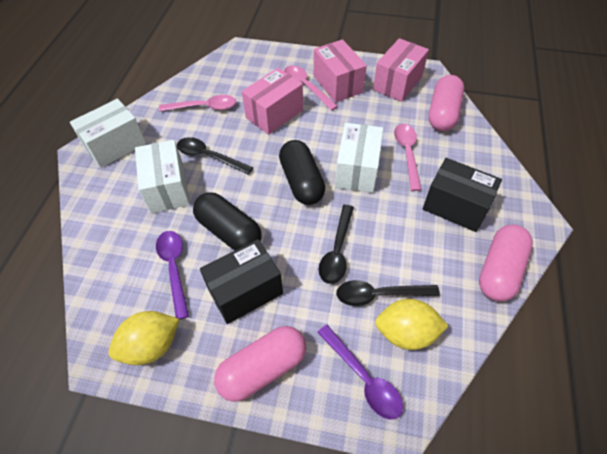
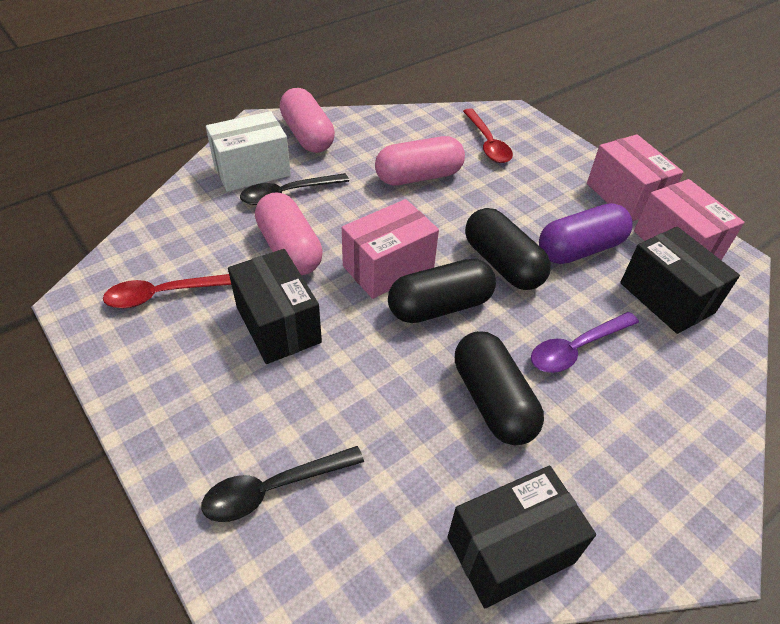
black box: 2 -> 3
black capsule: 2 -> 3
black spoon: 3 -> 2
pink spoon: 3 -> 0
purple capsule: 0 -> 1
purple spoon: 2 -> 1
red spoon: 0 -> 2
white box: 3 -> 1
yellow lemon: 2 -> 0

